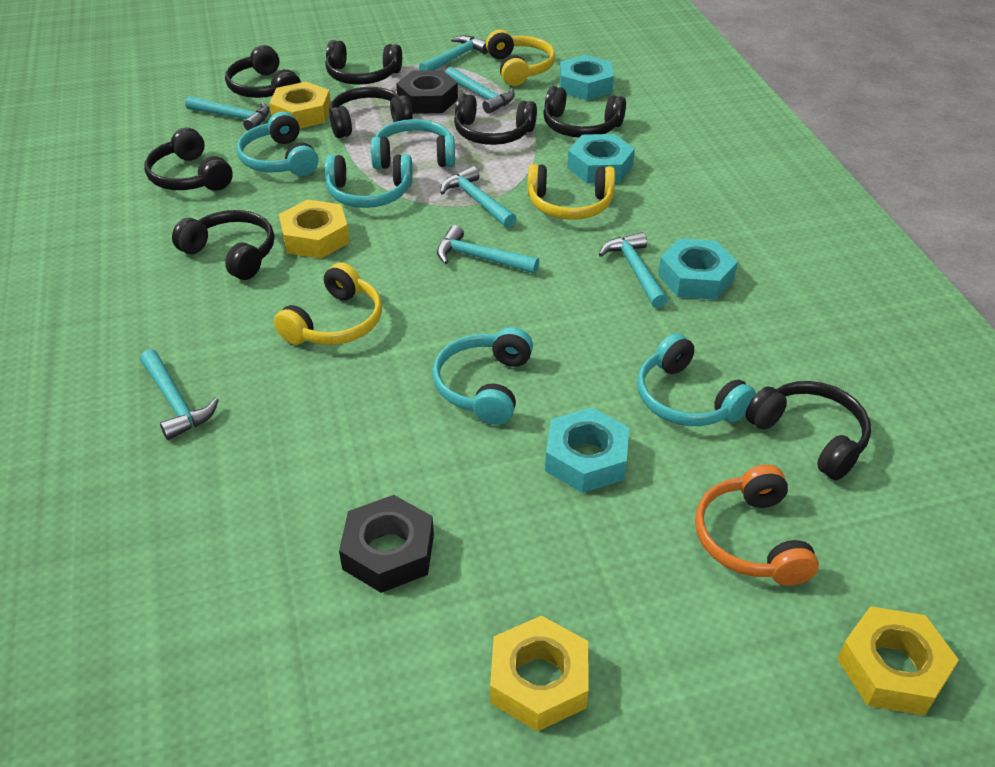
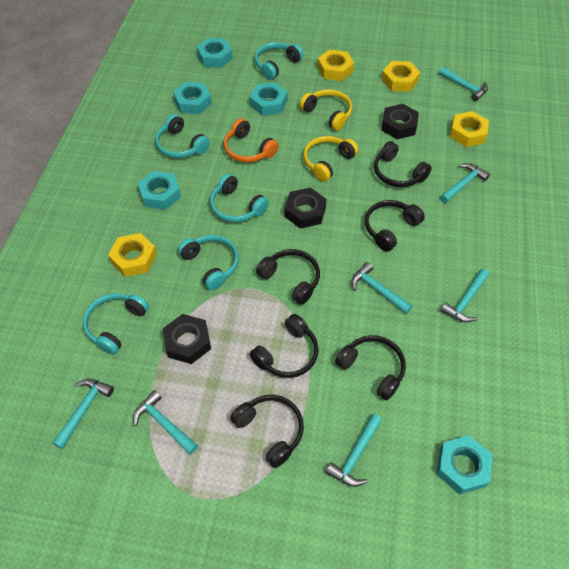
black headphones: 8 -> 6
black nut: 2 -> 3
turquoise nut: 4 -> 5
yellow headphones: 3 -> 2

